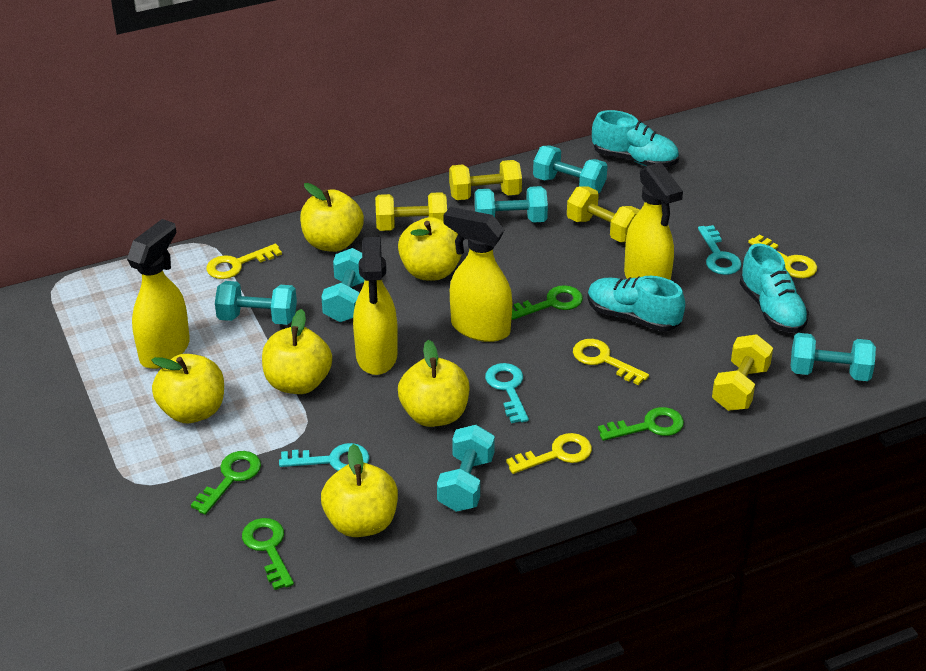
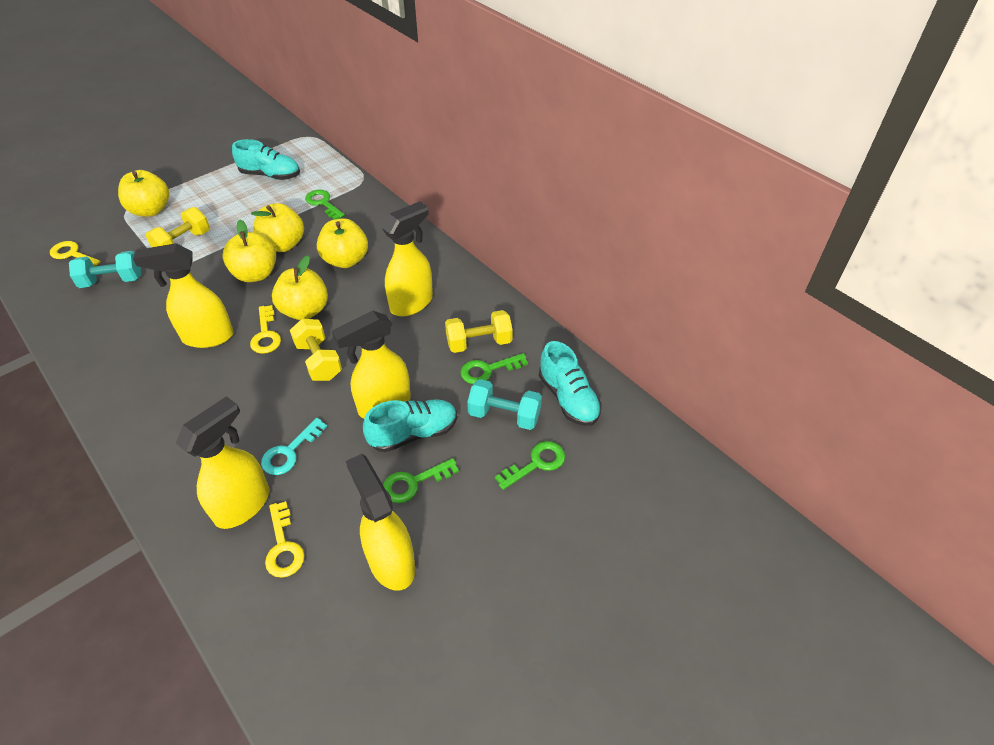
turquoise dumbbell: 6 -> 2
turquoise key: 3 -> 1
yellow apple: 6 -> 5
yellow dumbbell: 4 -> 3
yellow key: 4 -> 3
yellow spray bottle: 4 -> 5

